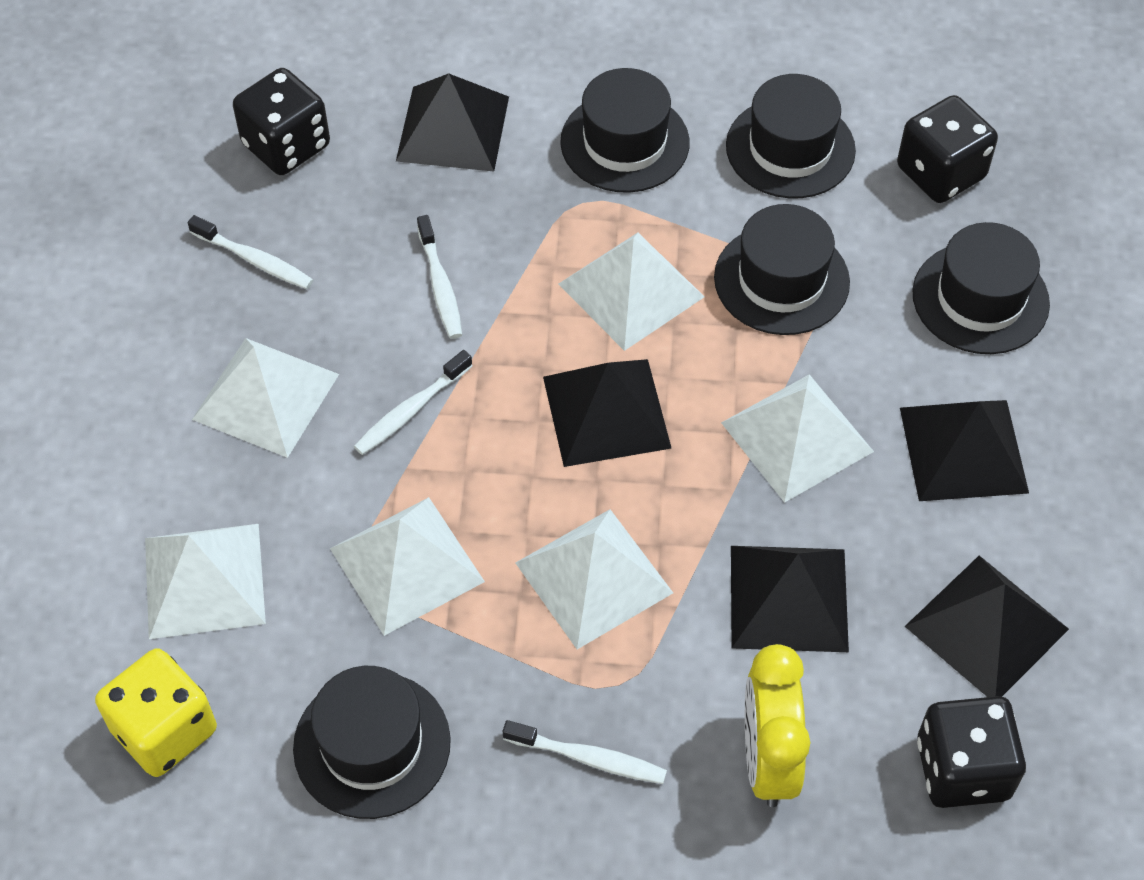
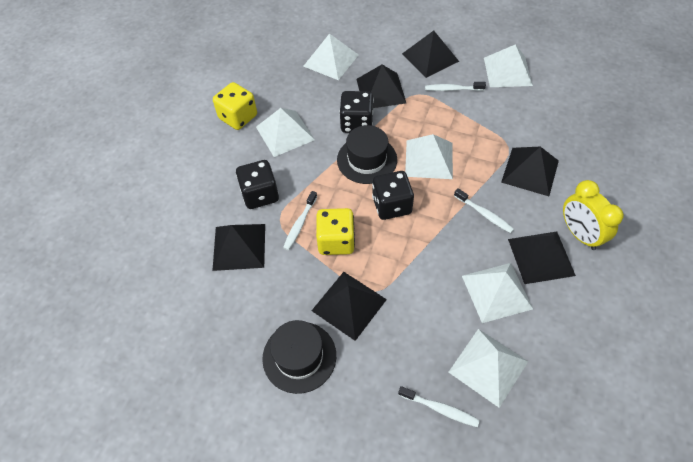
black hat: 5 -> 2
black pyramid: 5 -> 6
yellow dice: 1 -> 2

